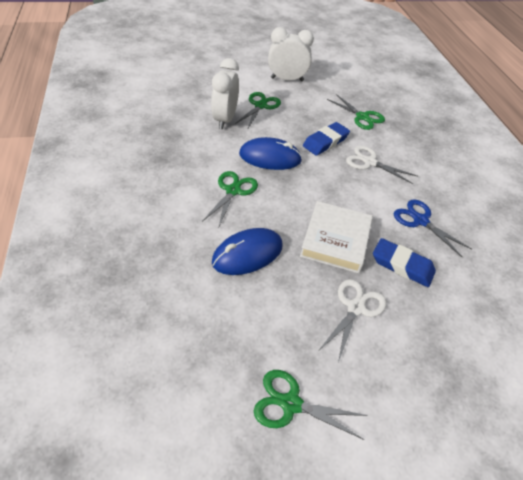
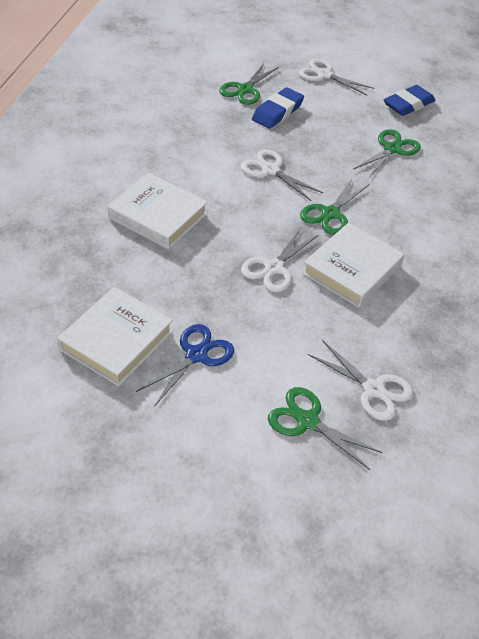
blue mouse: 2 -> 0
white book: 1 -> 3
white clock: 2 -> 0
white scissors: 2 -> 4

